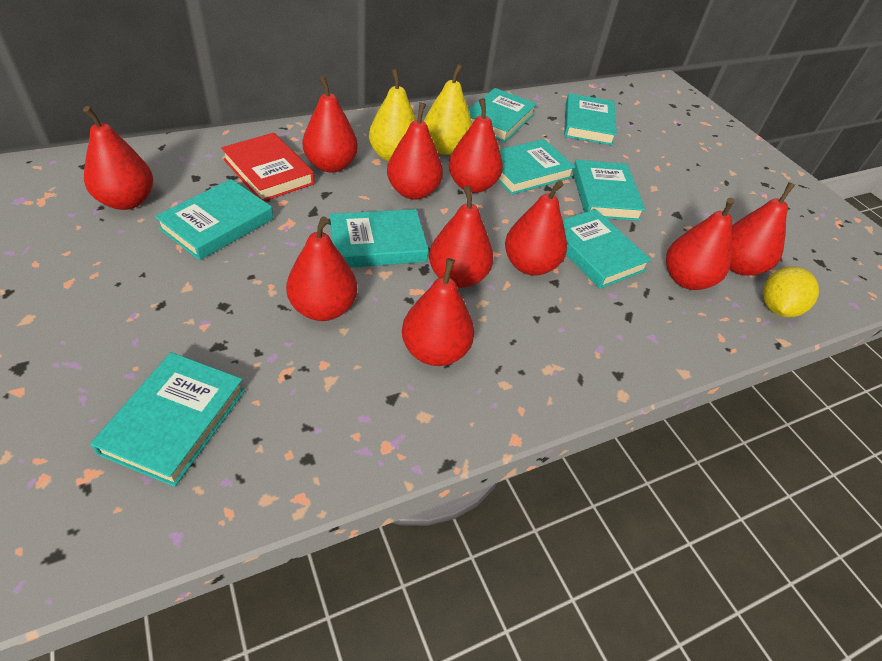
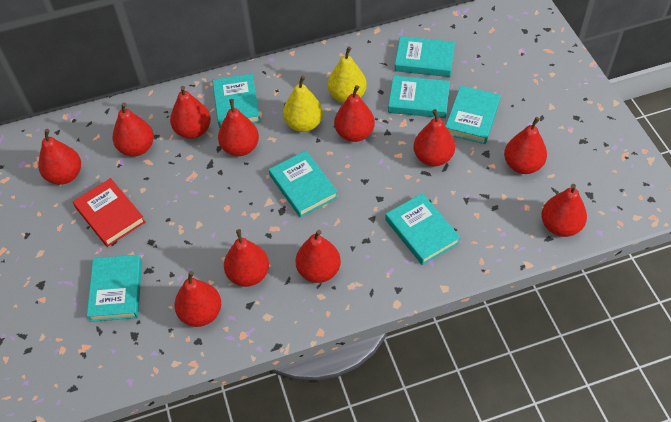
red pear: 10 -> 11
turquoise book: 8 -> 7
yellow lemon: 1 -> 0

